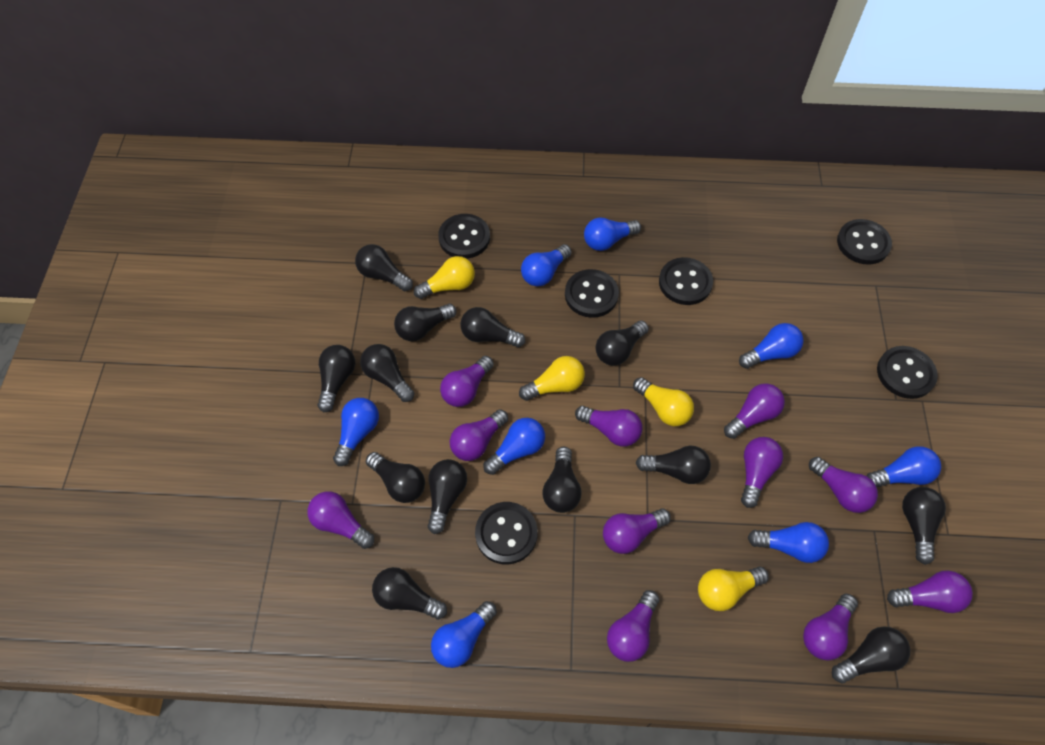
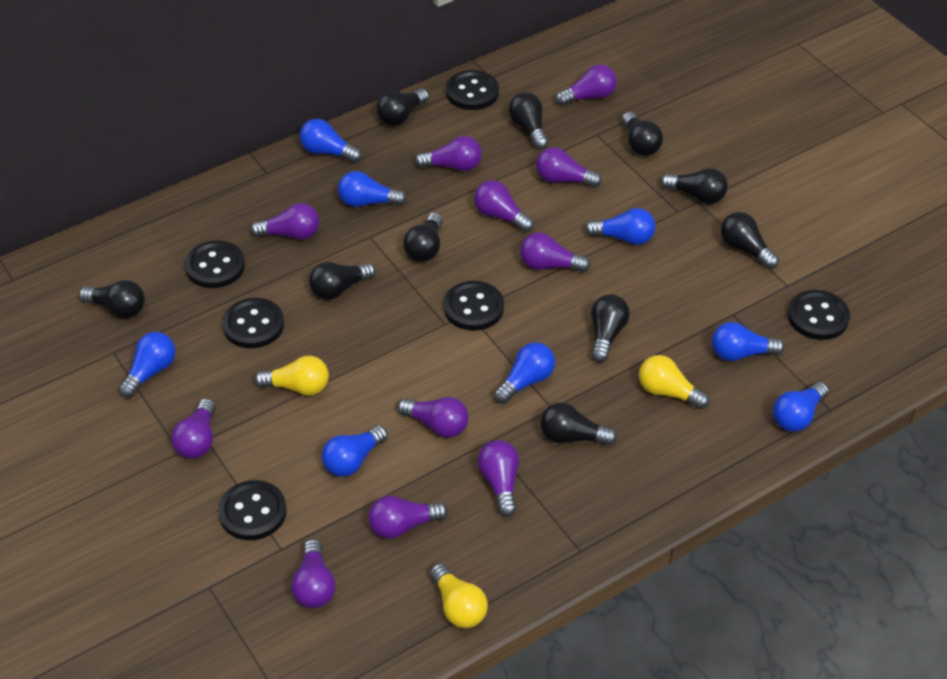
black light bulb: 13 -> 10
yellow light bulb: 4 -> 3

